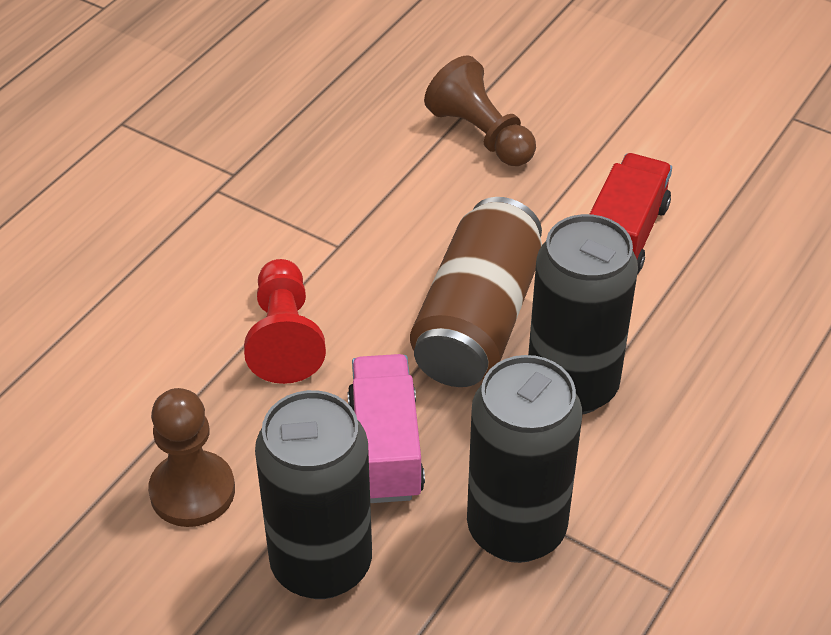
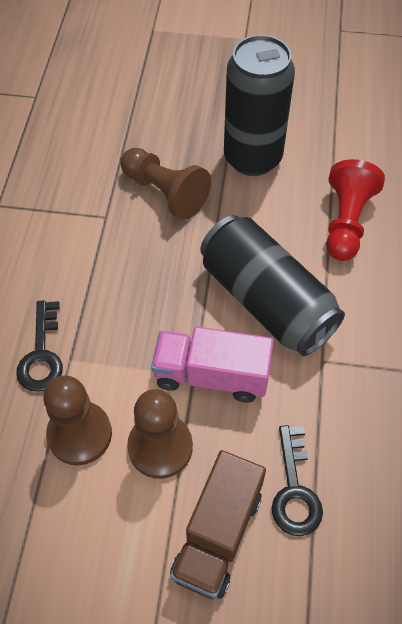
black can: 3 -> 2
black key: 0 -> 2
brown can: 1 -> 0
brown pawn: 2 -> 3
brown truck: 0 -> 1
red truck: 1 -> 0

